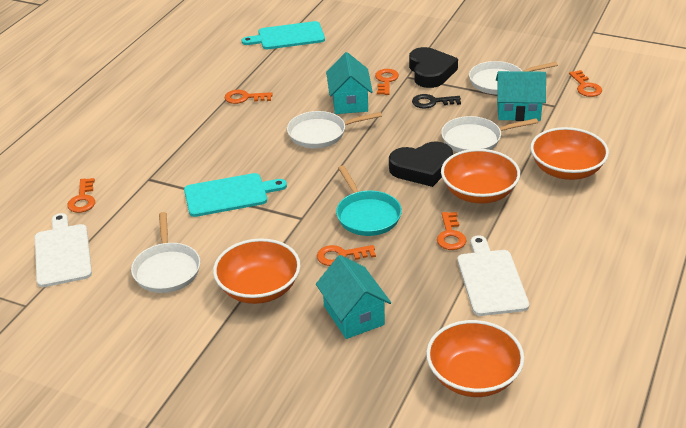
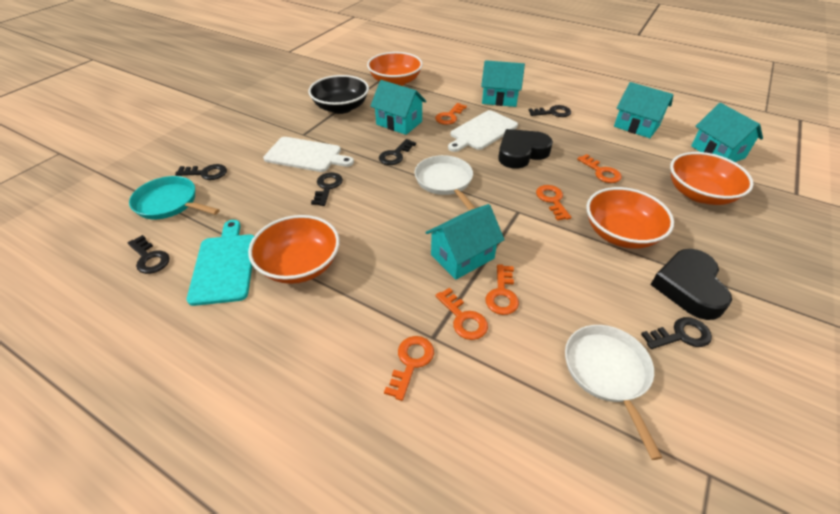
black bowl: 0 -> 1
black key: 1 -> 6
turquoise cutting board: 2 -> 1
turquoise house: 3 -> 5
white pan: 4 -> 2

